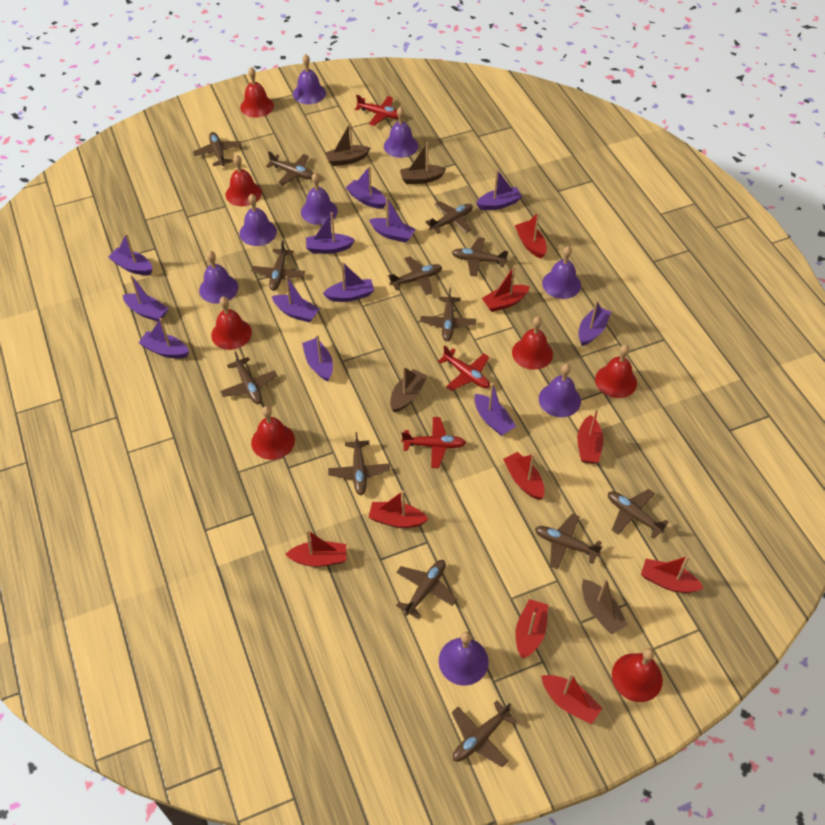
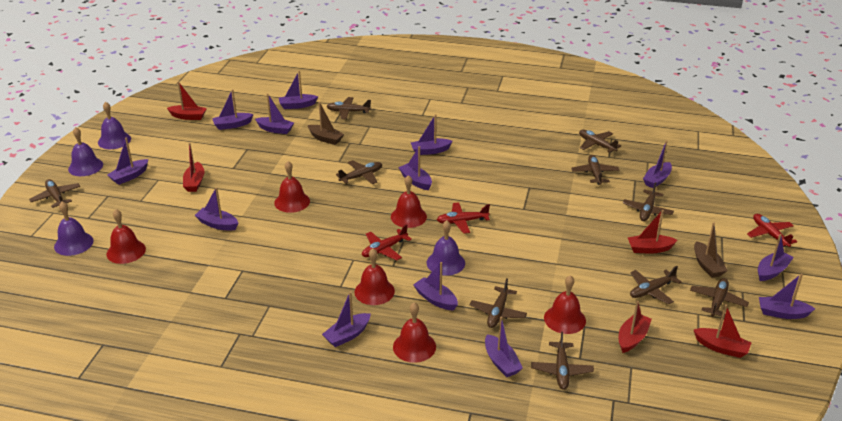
brown boat: 4 -> 2
brown plane: 13 -> 10
purple bell: 8 -> 4
purple boat: 12 -> 13
red bell: 7 -> 6
red boat: 9 -> 5

